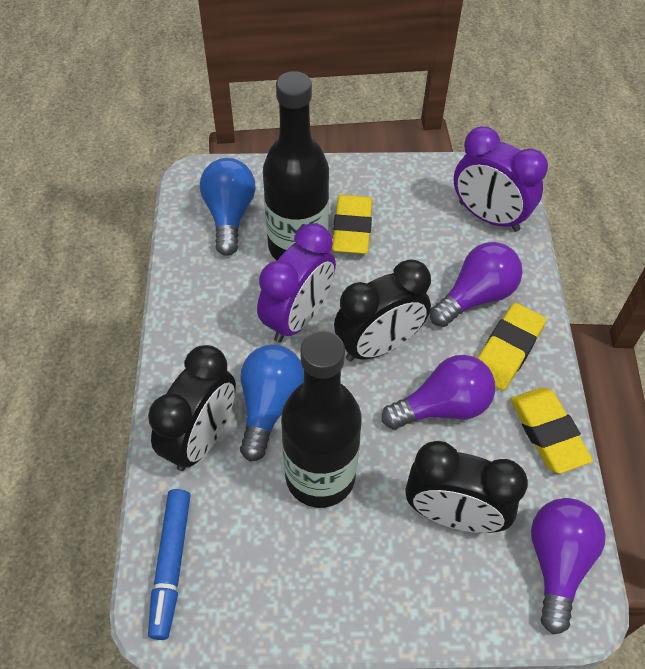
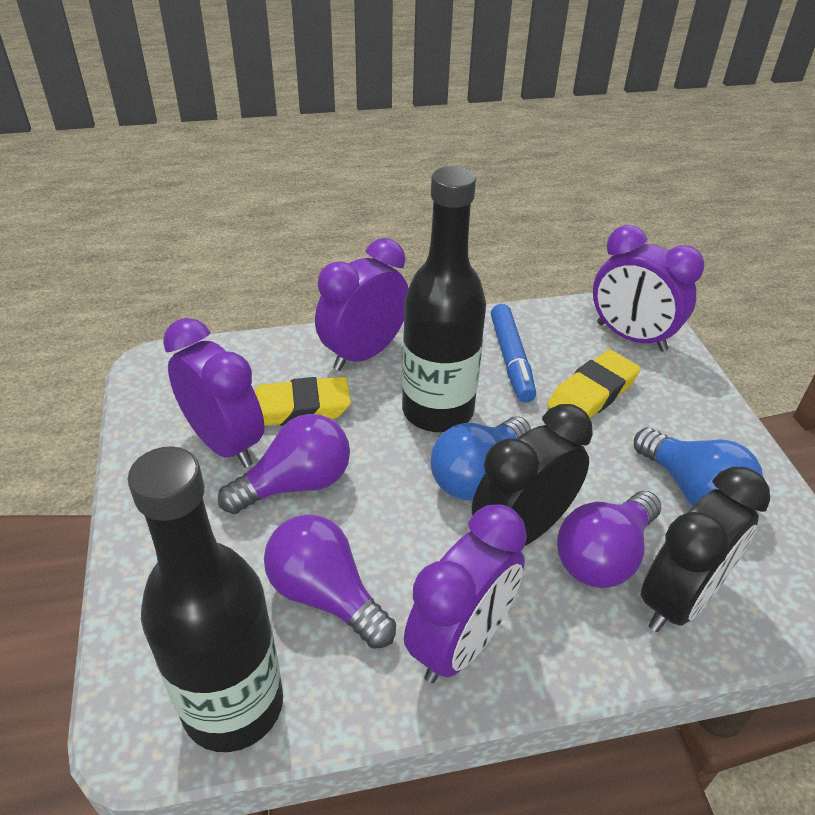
black clock: 3 -> 2
purple clock: 2 -> 4
yellow eraser: 3 -> 2

